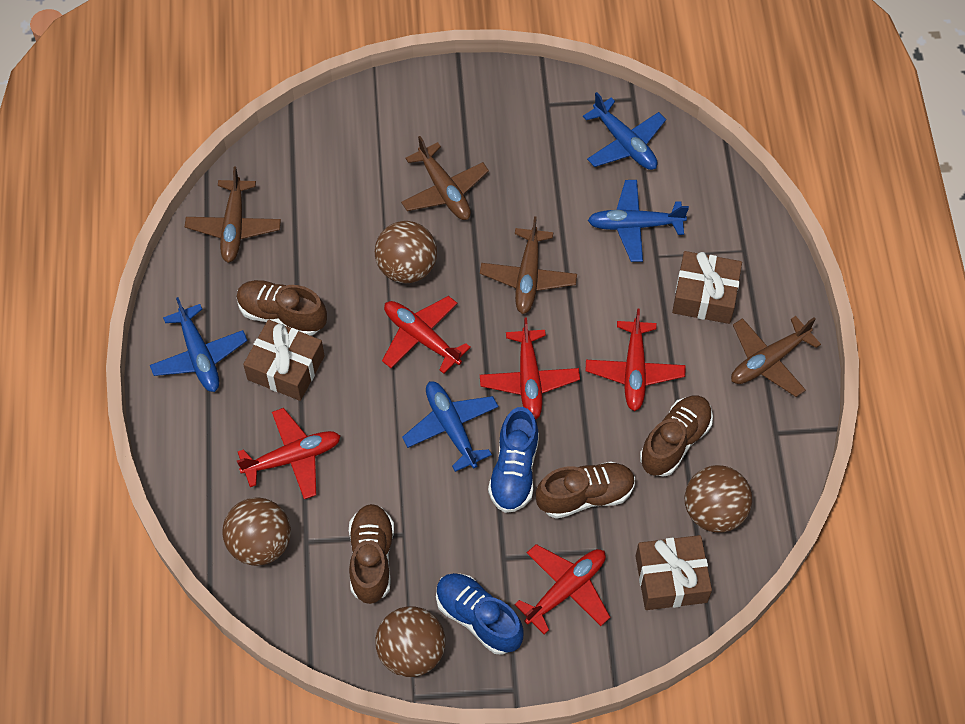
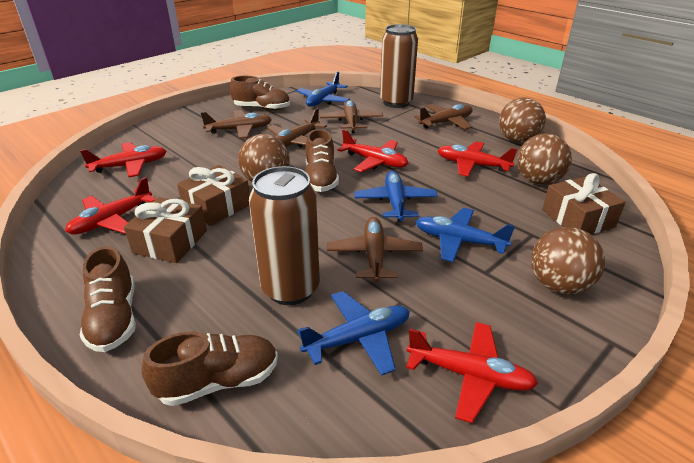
blue shoe: 2 -> 0
brown can: 0 -> 2
brown plane: 4 -> 5

